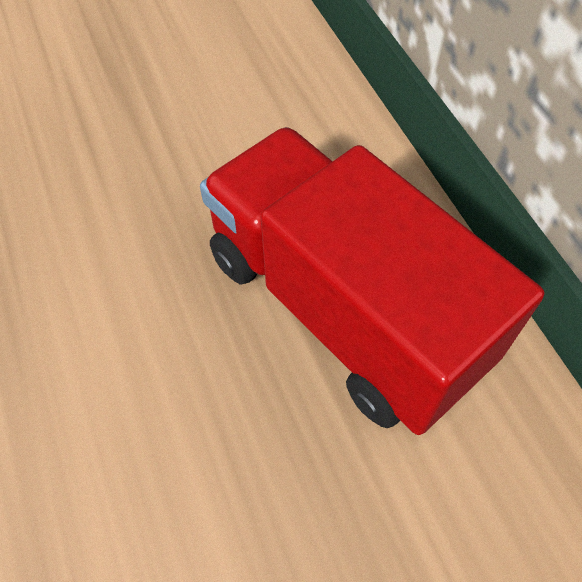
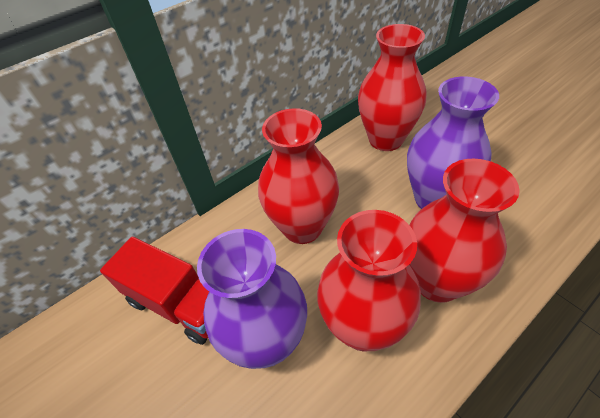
purple vase: 0 -> 2
red vase: 0 -> 4

